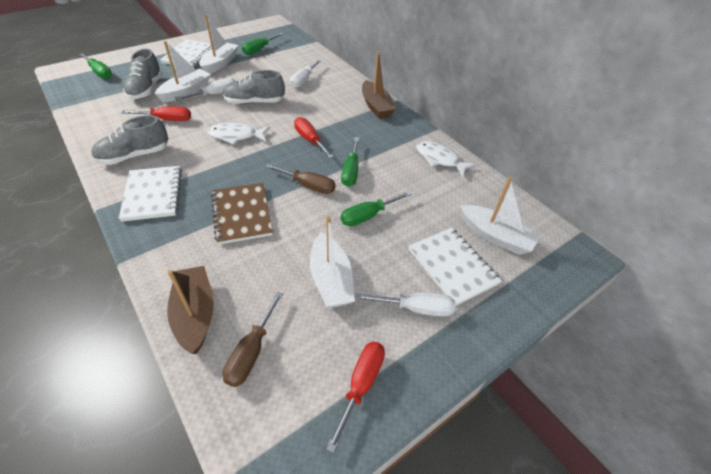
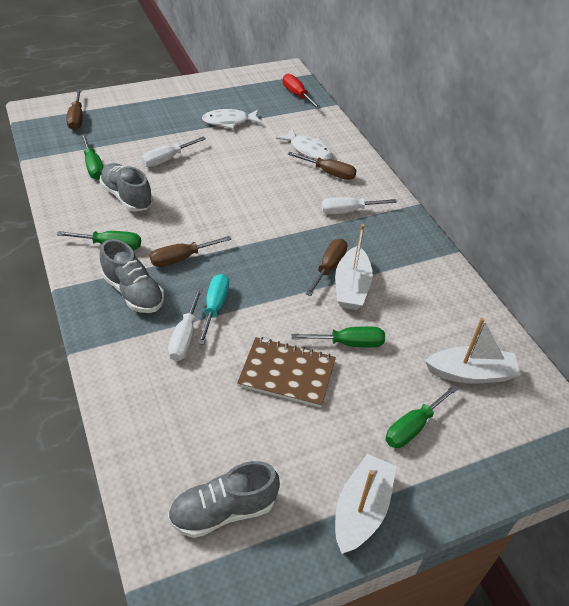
brown boat: 2 -> 0
brown screwdriver: 2 -> 4
red screwdriver: 3 -> 1
turquoise screwdriver: 0 -> 1
white boat: 4 -> 3
white notebook: 3 -> 0

